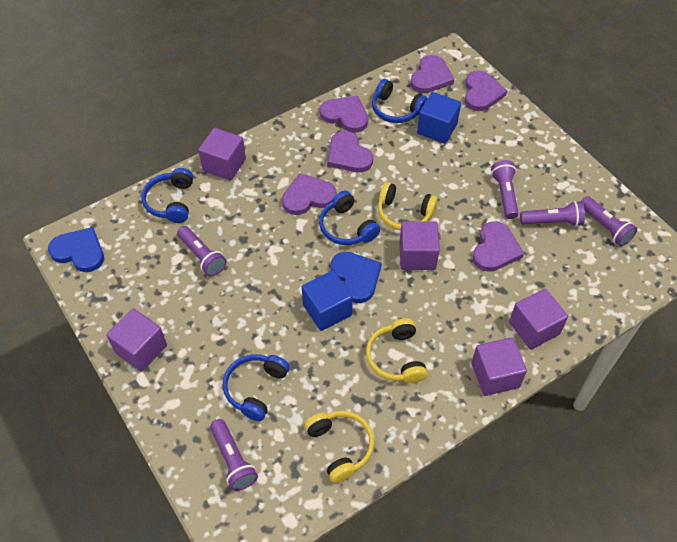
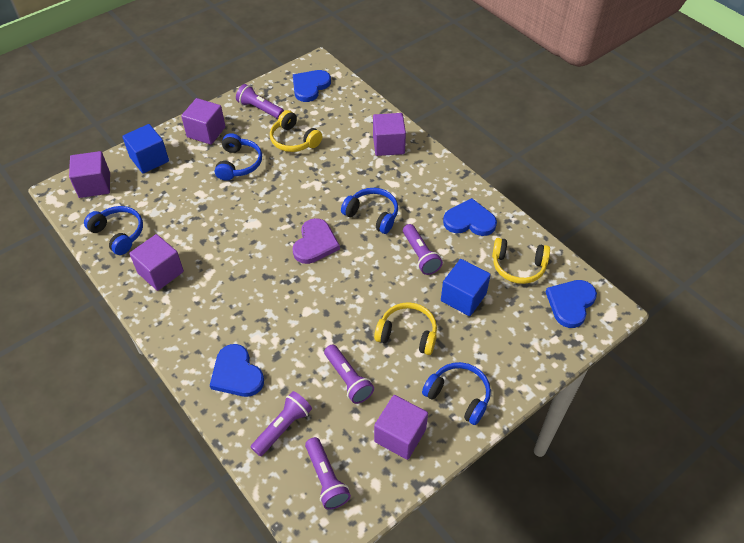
blue heart: 2 -> 4
purple heart: 6 -> 1

